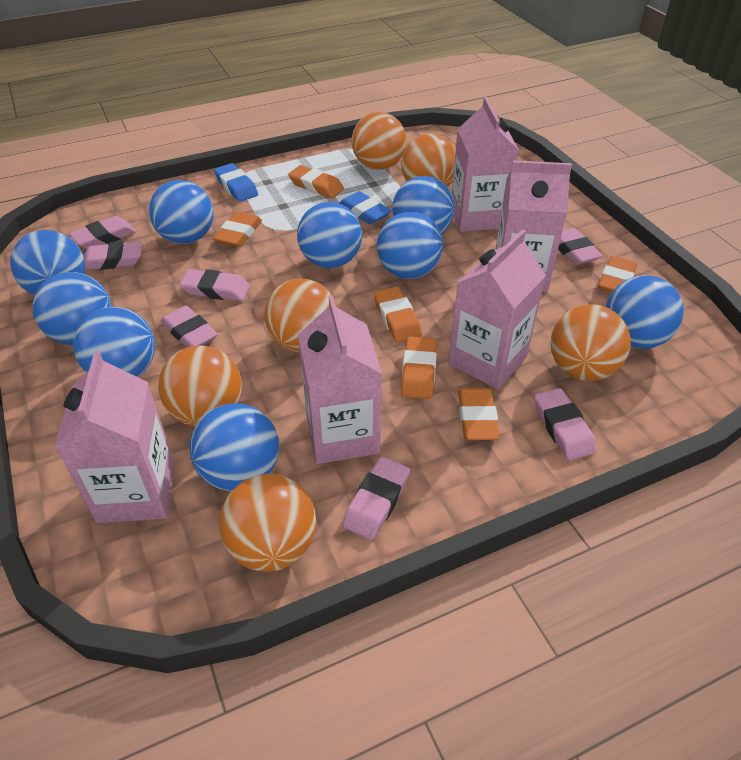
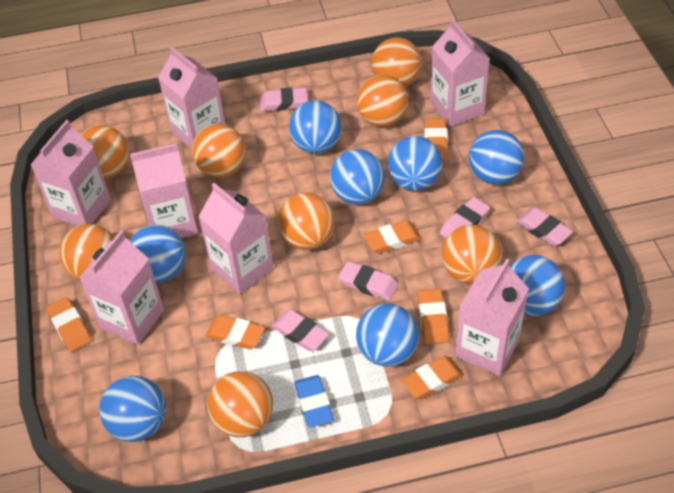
blue ball: 9 -> 8
blue eraser: 2 -> 1
orange ball: 6 -> 8
pink carton: 5 -> 7
pink eraser: 7 -> 5

